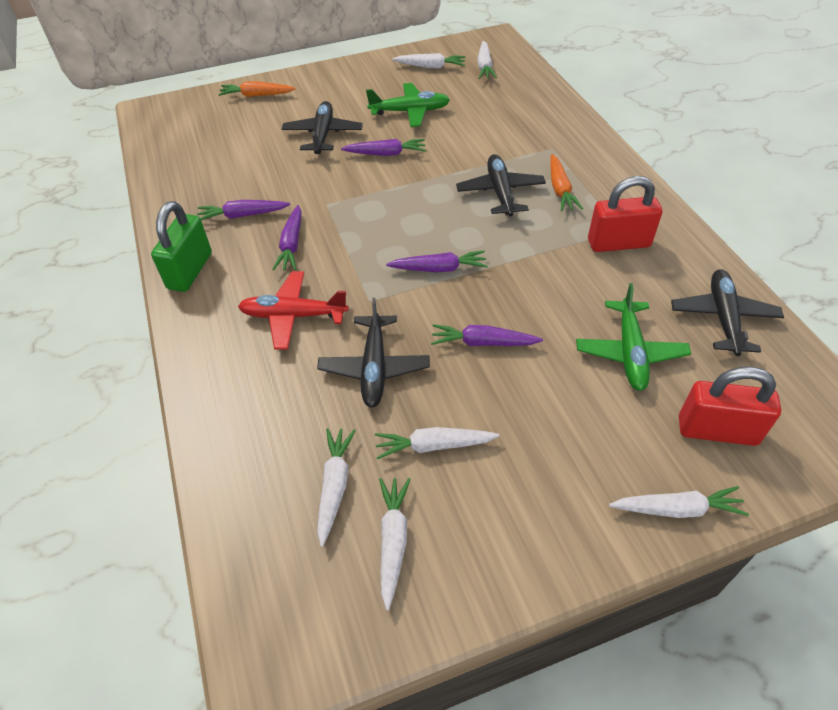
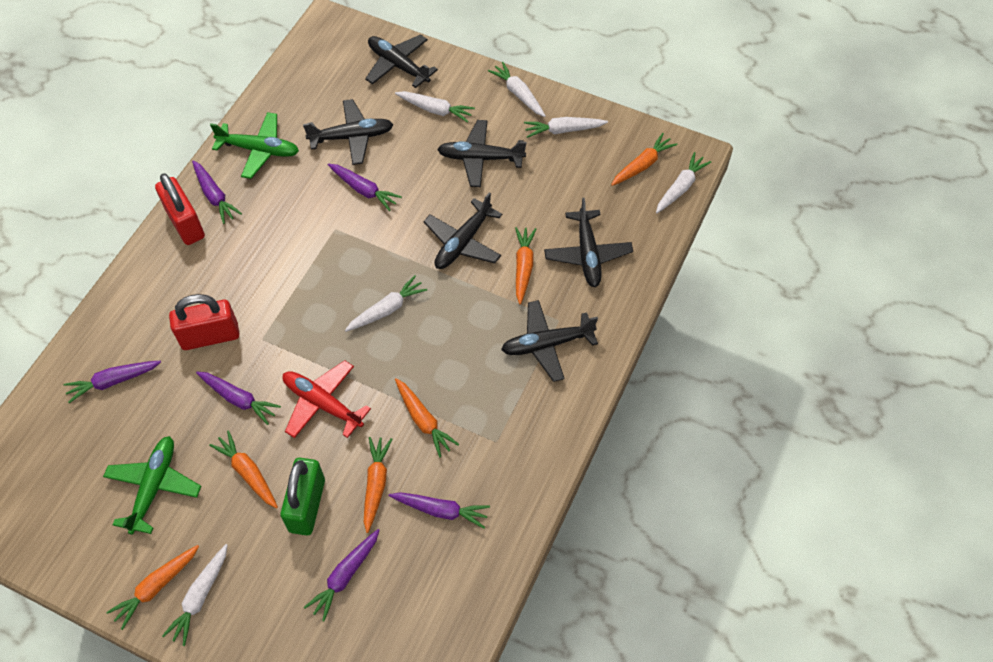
black plane: 4 -> 6
orange carrot: 2 -> 6
purple carrot: 5 -> 6

